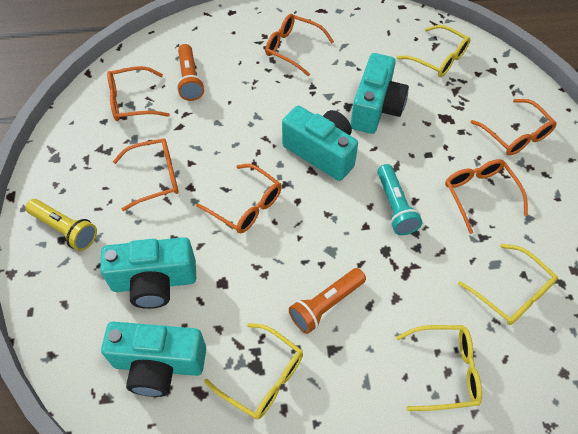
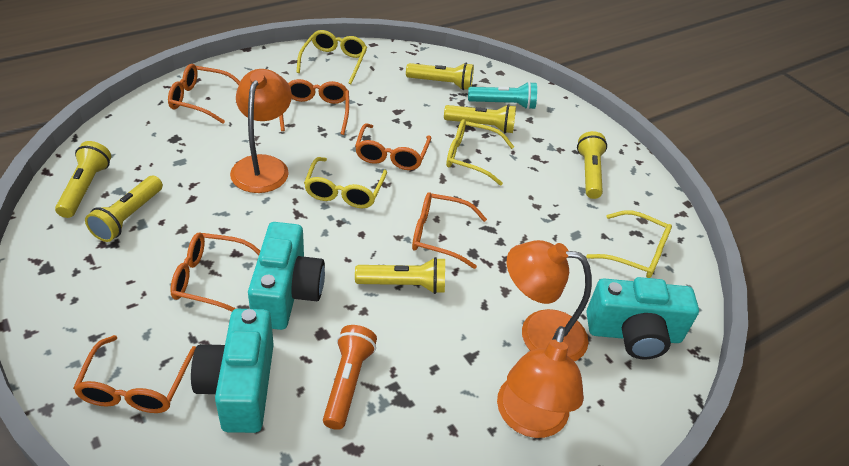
orange flashlight: 2 -> 1
orange lamp: 0 -> 3
turquoise camera: 4 -> 3
yellow flashlight: 1 -> 6

